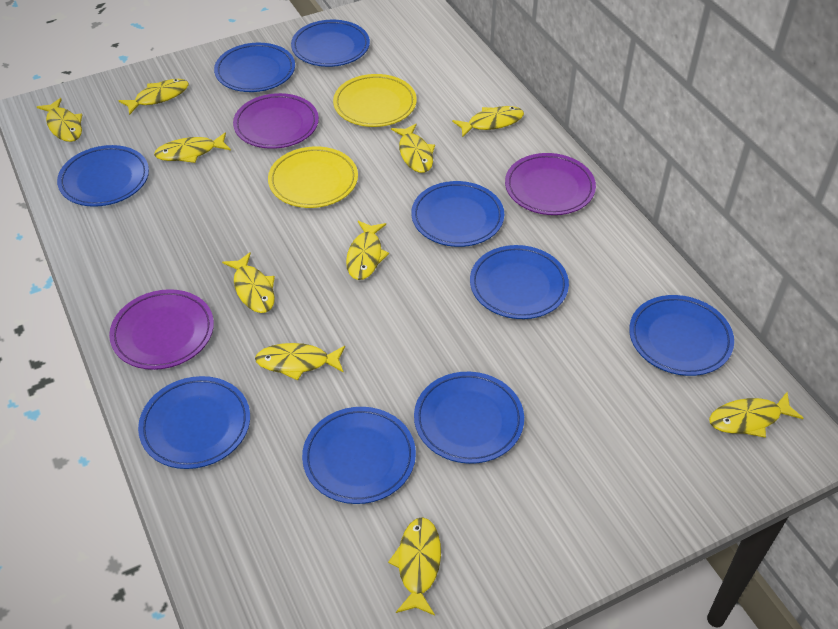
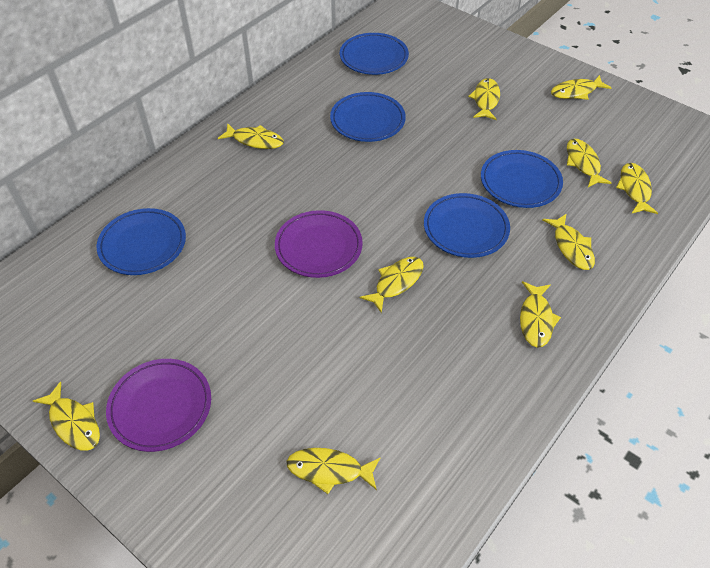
blue plate: 9 -> 5
purple plate: 3 -> 2
yellow plate: 2 -> 0

